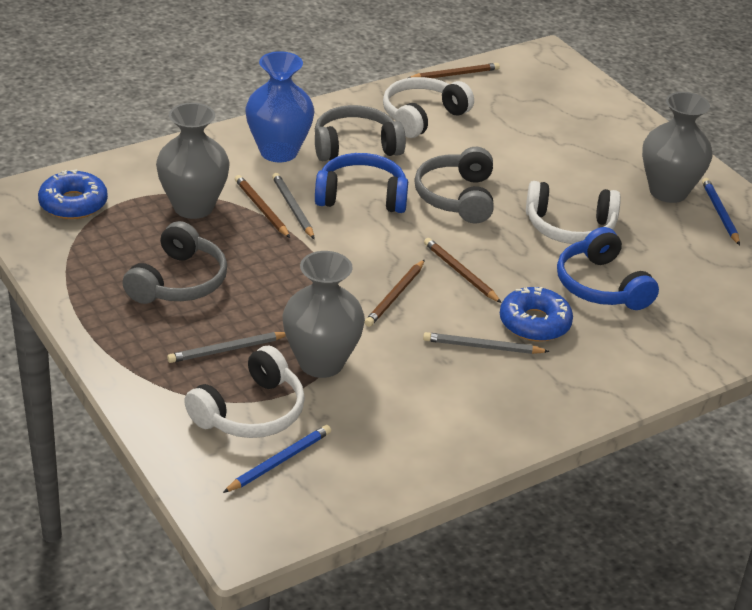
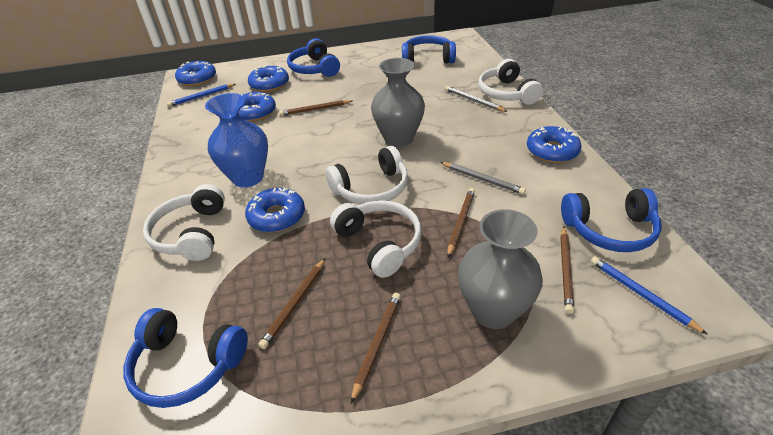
blue donut: 2 -> 5
blue headphones: 2 -> 4
brown pencil: 4 -> 5
grey headphones: 3 -> 0
grey pencil: 3 -> 2
grey vase: 3 -> 2
white headphones: 3 -> 4

